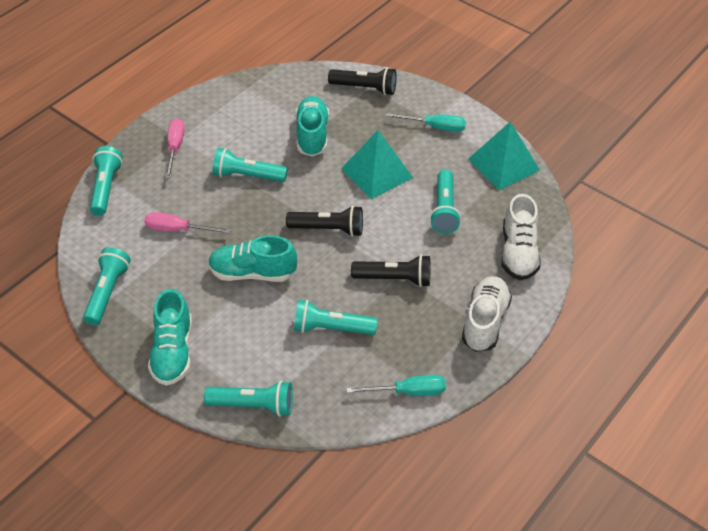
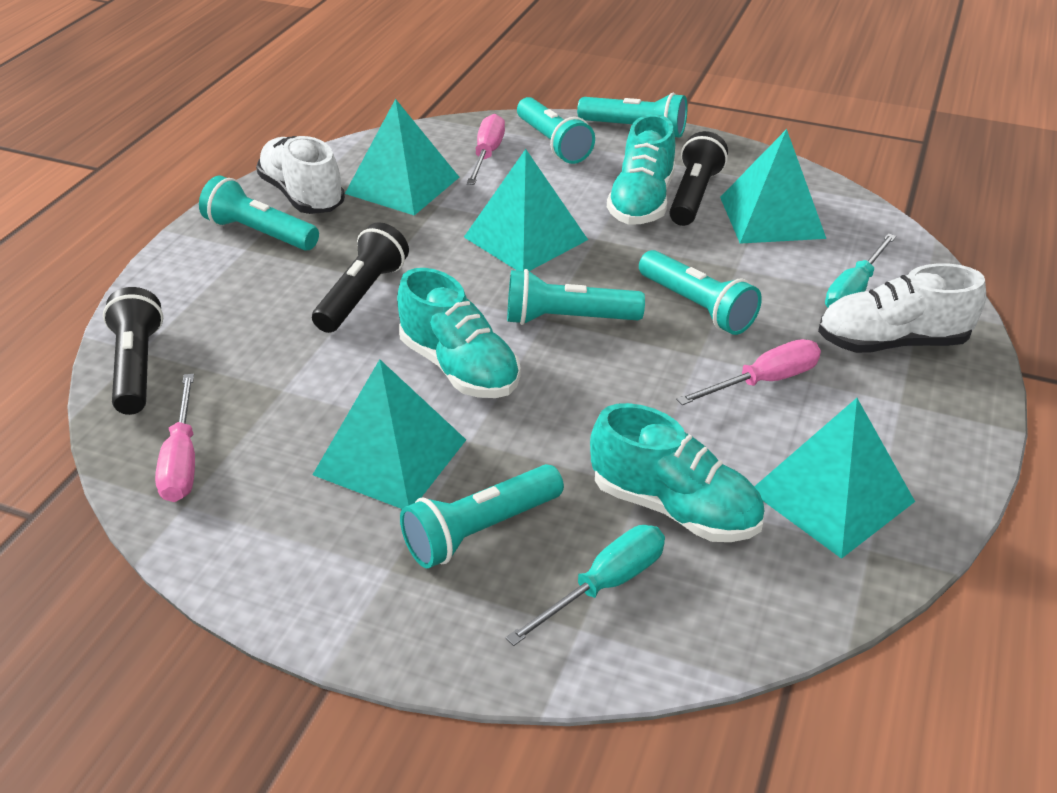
pink screwdriver: 2 -> 3
turquoise pyramid: 2 -> 5

